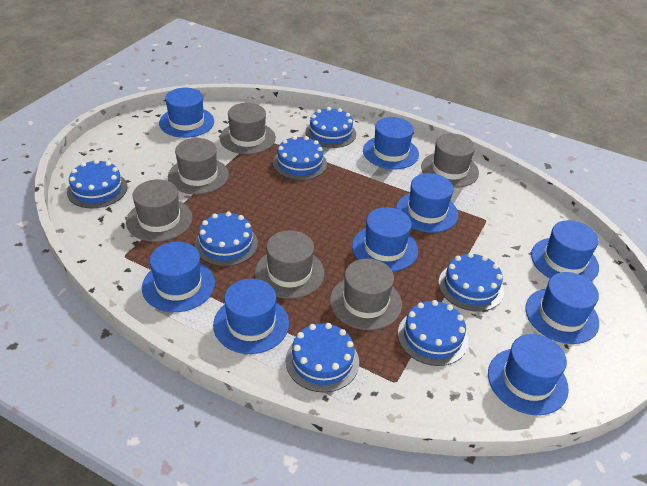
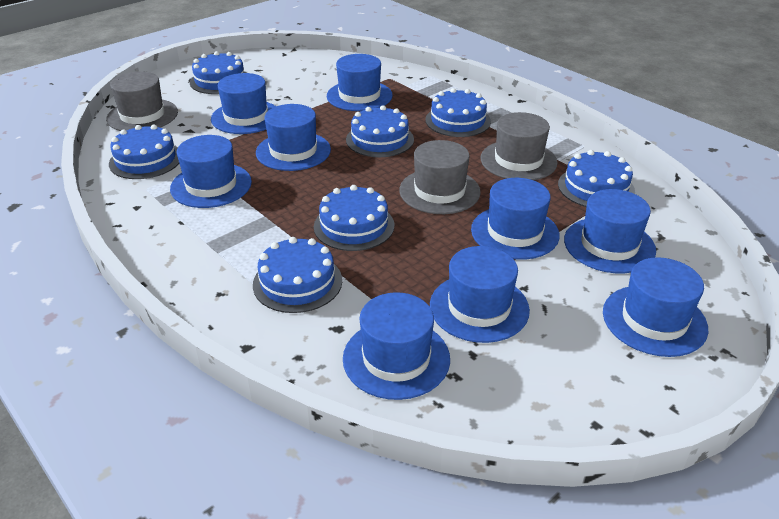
grey hat: 6 -> 3

